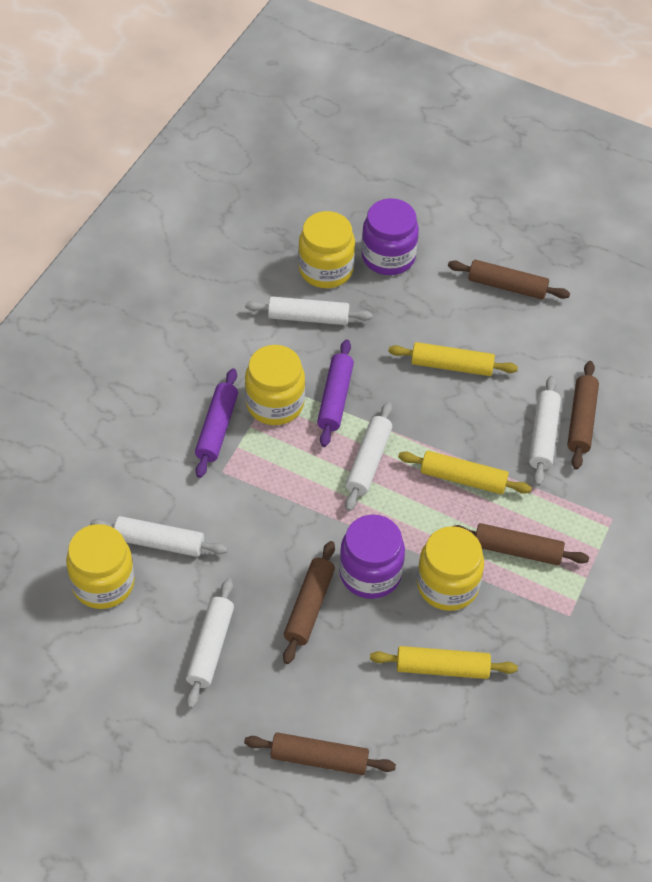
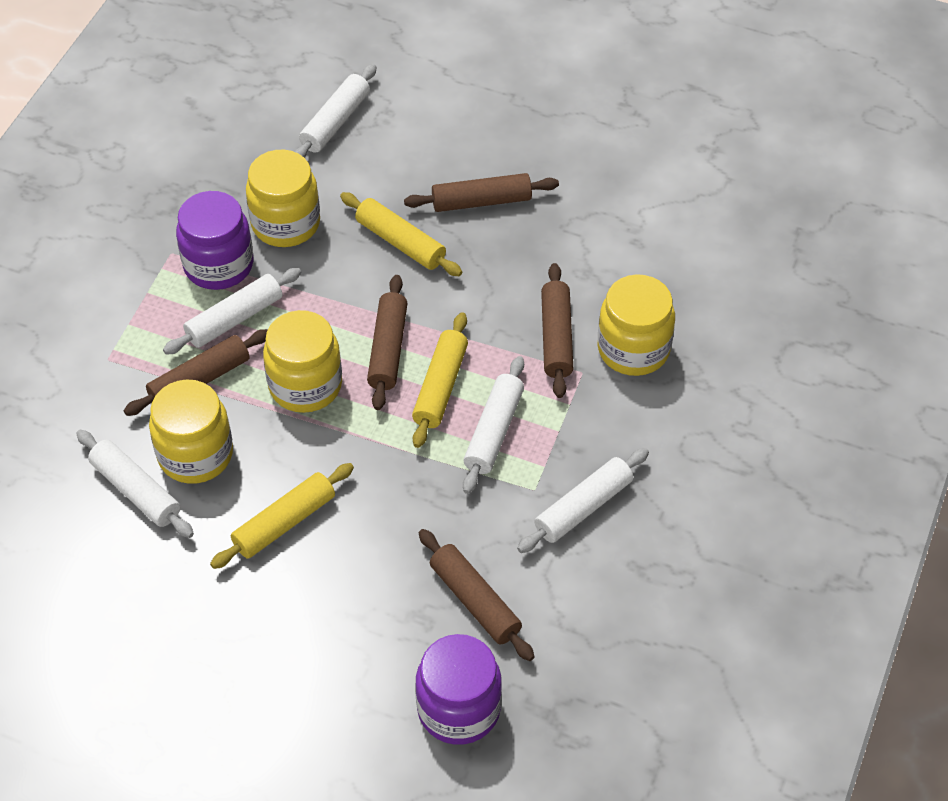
purple rolling pin: 2 -> 0

